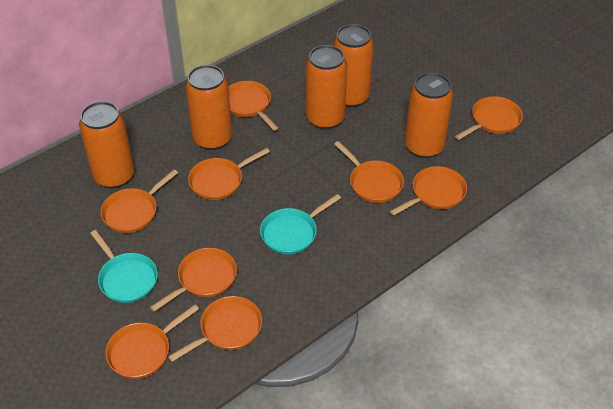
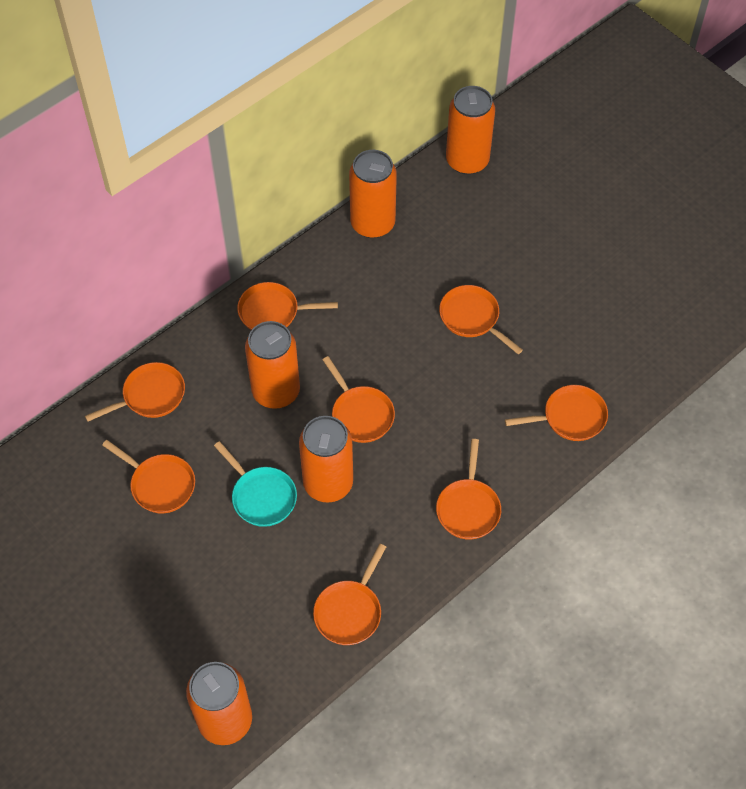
orange pan: 9 -> 8
turquoise pan: 2 -> 1

